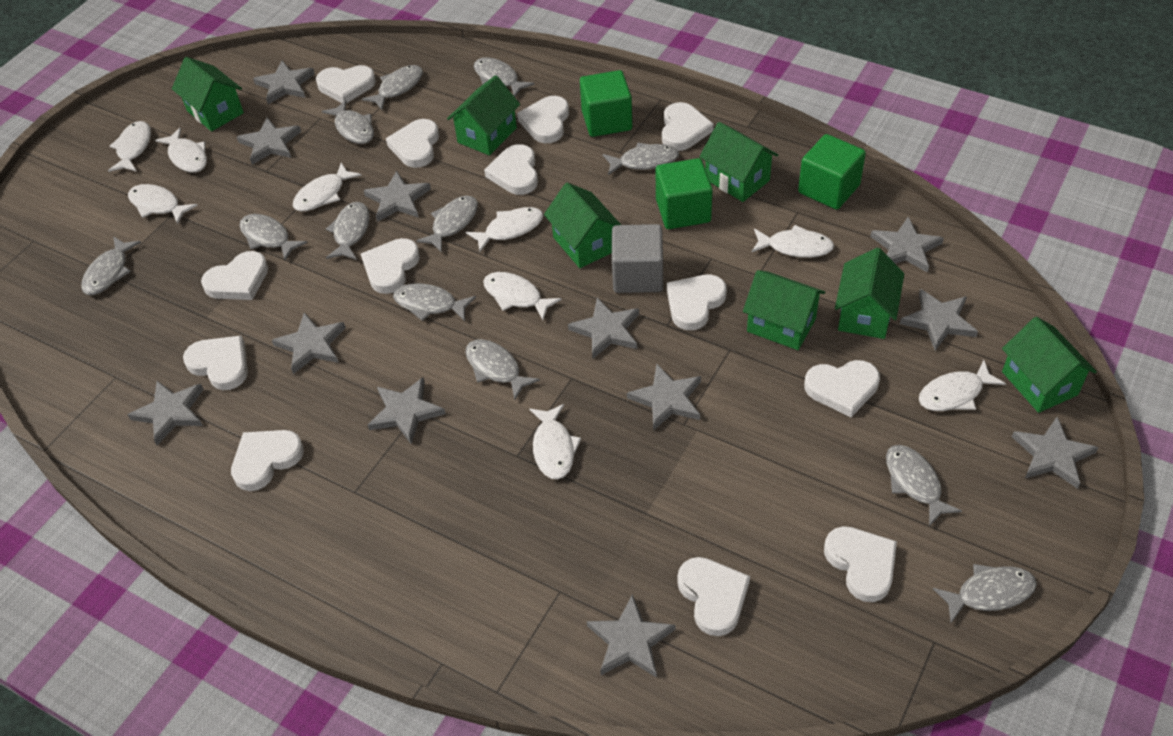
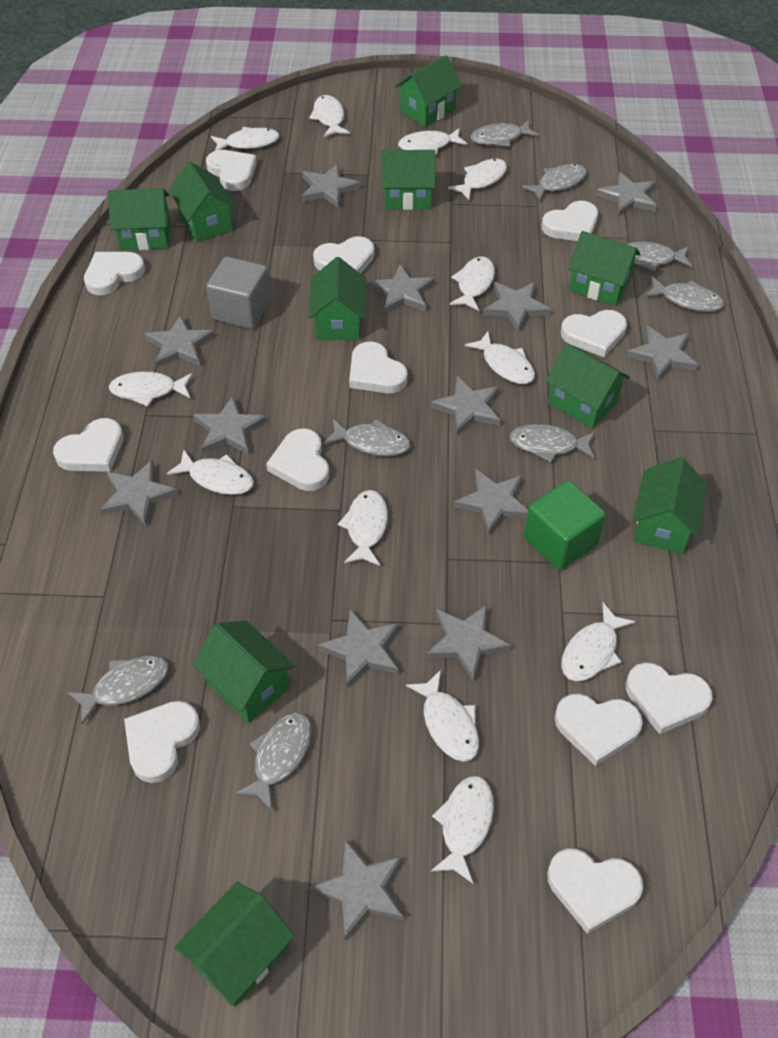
green cube: 3 -> 1
green house: 7 -> 10
grey fish: 12 -> 8
grey star: 12 -> 13
white fish: 9 -> 12
white heart: 13 -> 12

